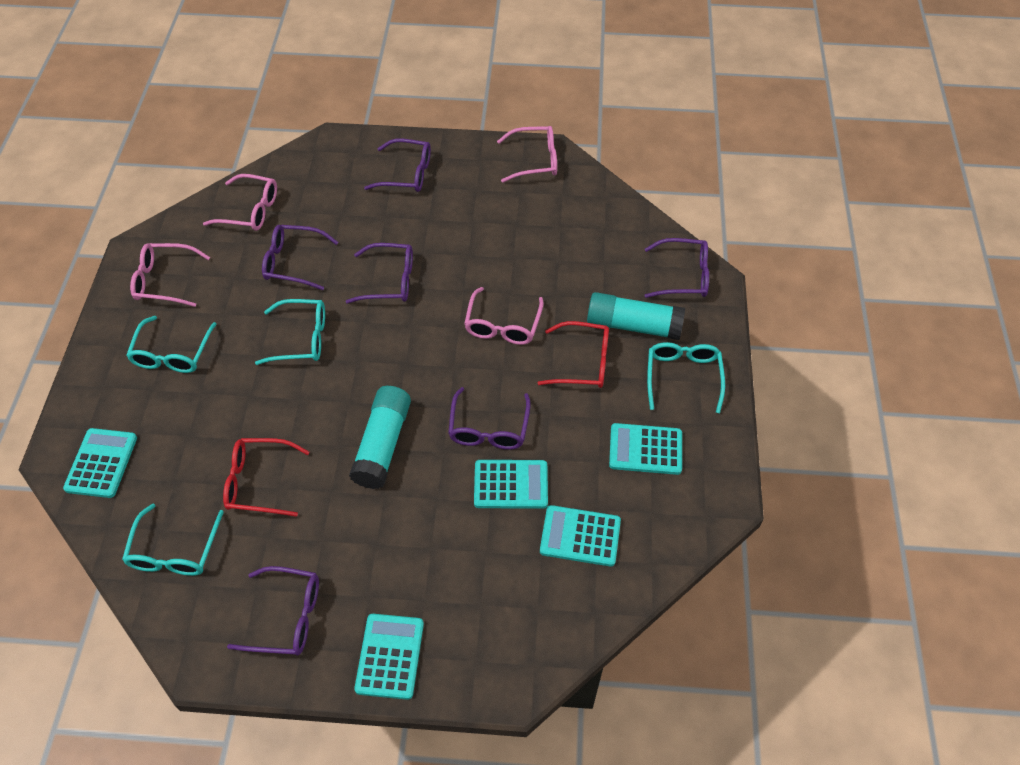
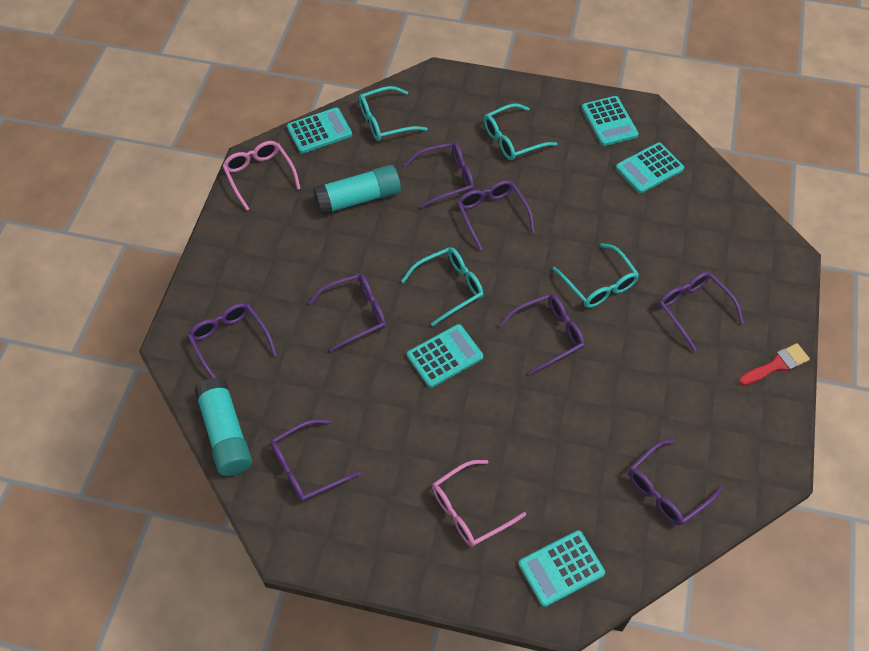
pink glasses: 4 -> 2
purple glasses: 6 -> 8
red brush: 0 -> 1
red glasses: 2 -> 0

